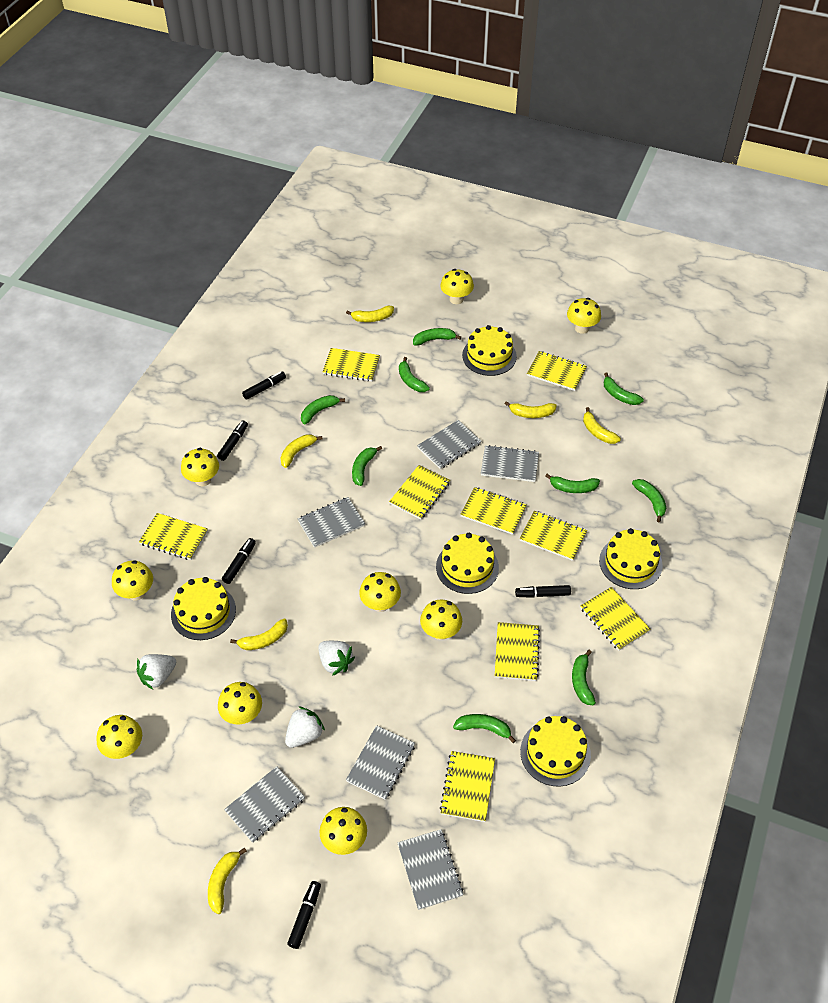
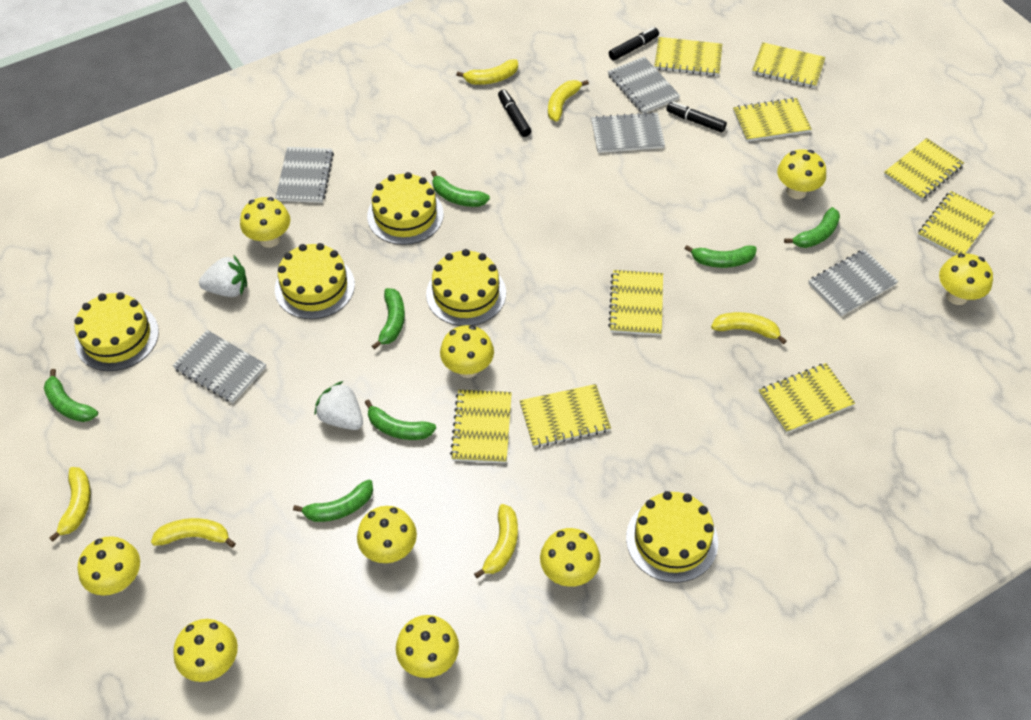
black marker: 5 -> 3
green banana: 9 -> 7
grey notebook: 6 -> 5
white strawberry: 3 -> 2

